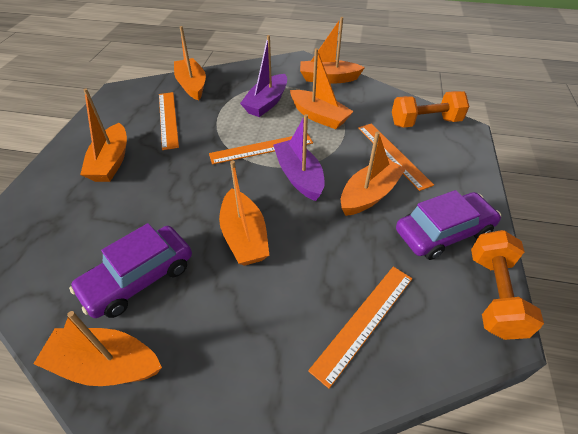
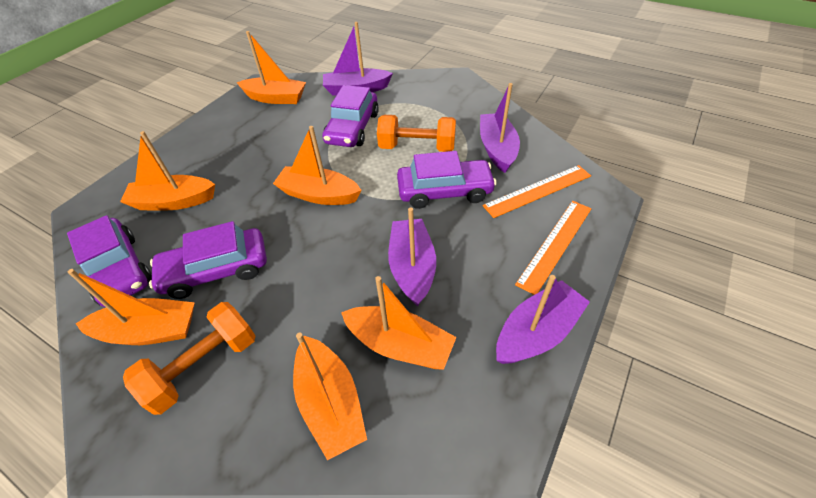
orange boat: 7 -> 6
orange ruler: 4 -> 2
purple boat: 2 -> 4
purple car: 2 -> 4

